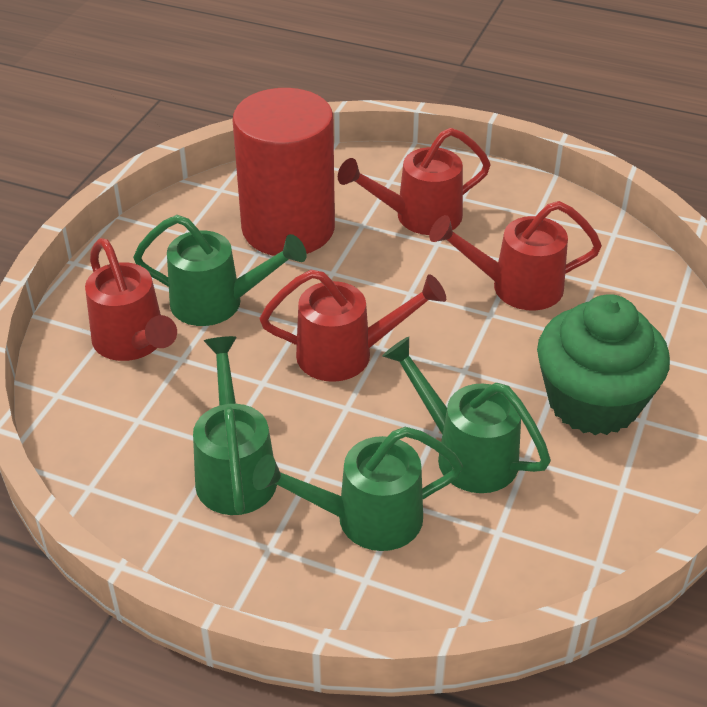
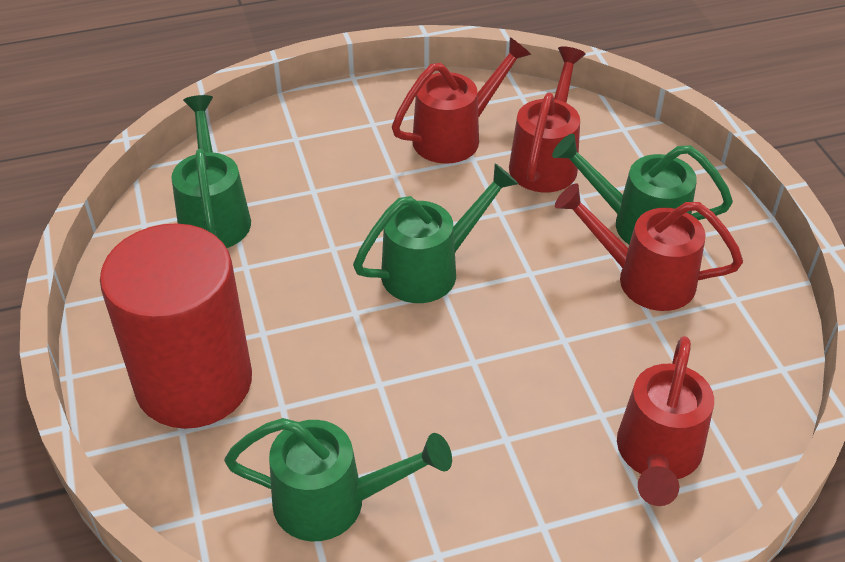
green cupcake: 1 -> 0

